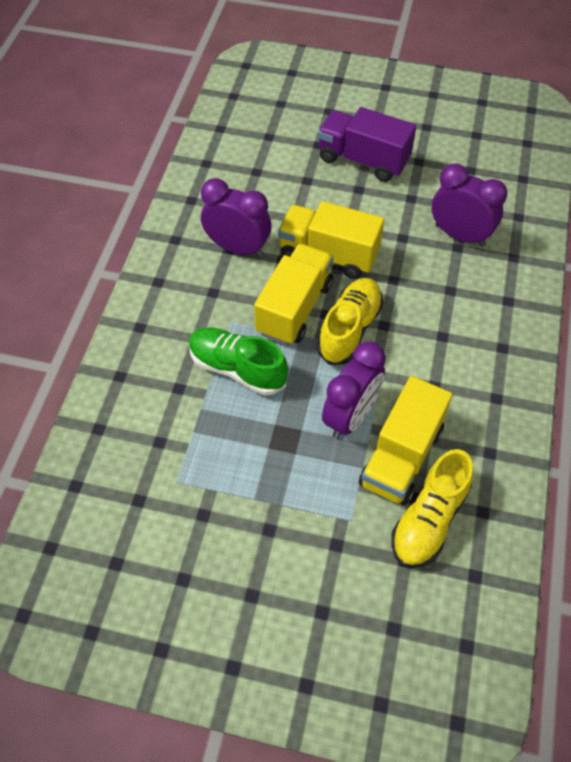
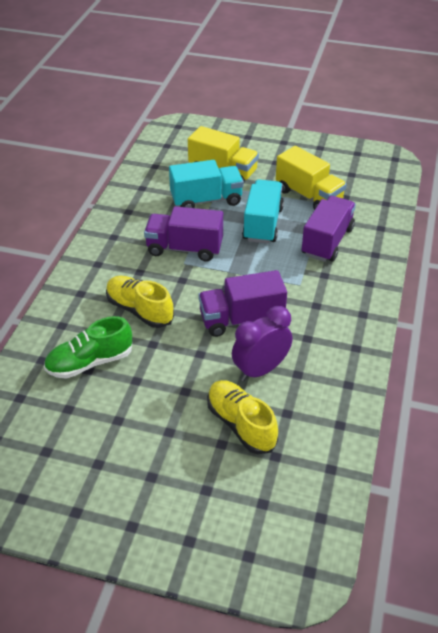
purple clock: 3 -> 1
purple truck: 1 -> 3
turquoise truck: 0 -> 2
yellow truck: 3 -> 2

